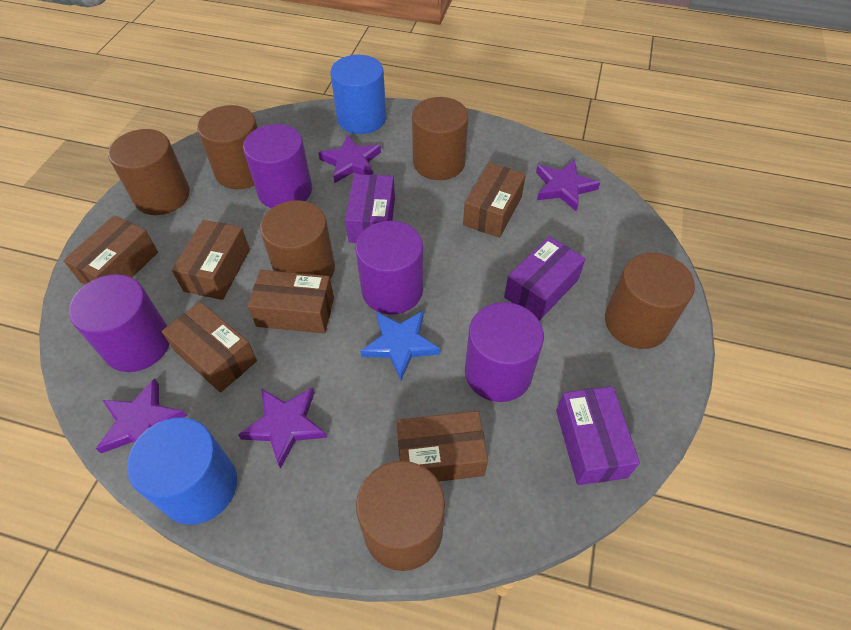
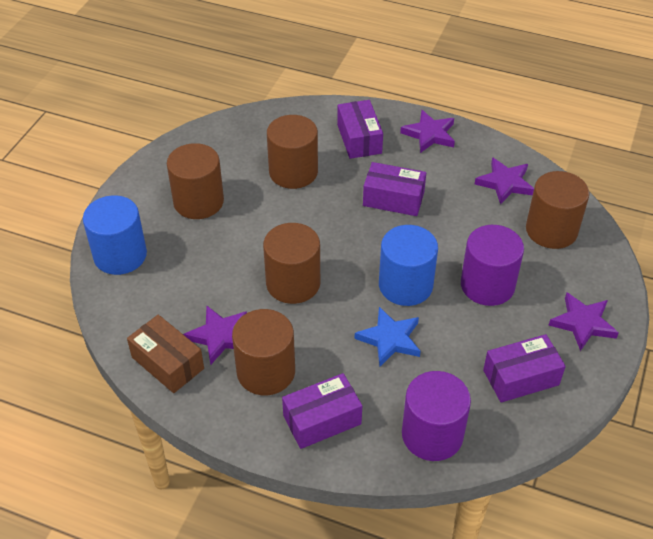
brown box: 6 -> 1
brown cylinder: 6 -> 5
purple box: 3 -> 4
purple cylinder: 4 -> 2

